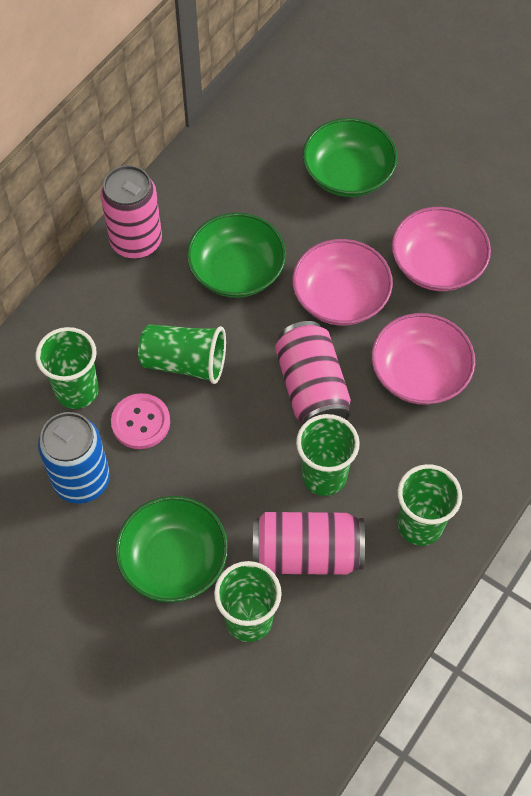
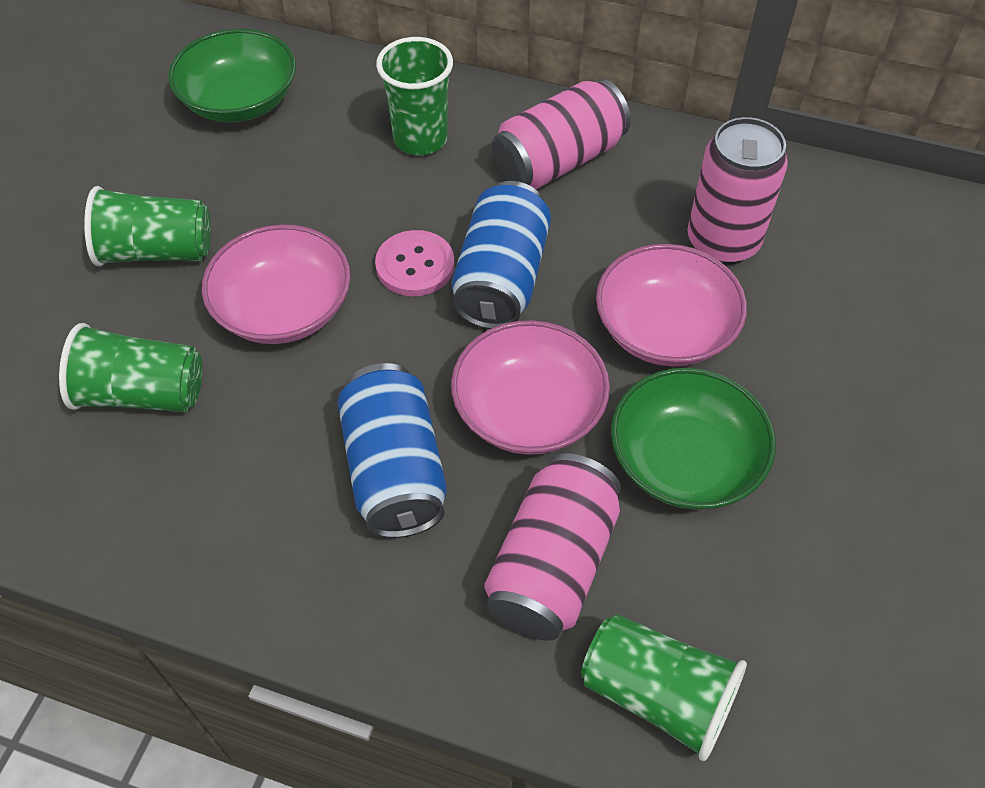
blue can: 1 -> 2
green bowl: 3 -> 2
green cup: 5 -> 4

